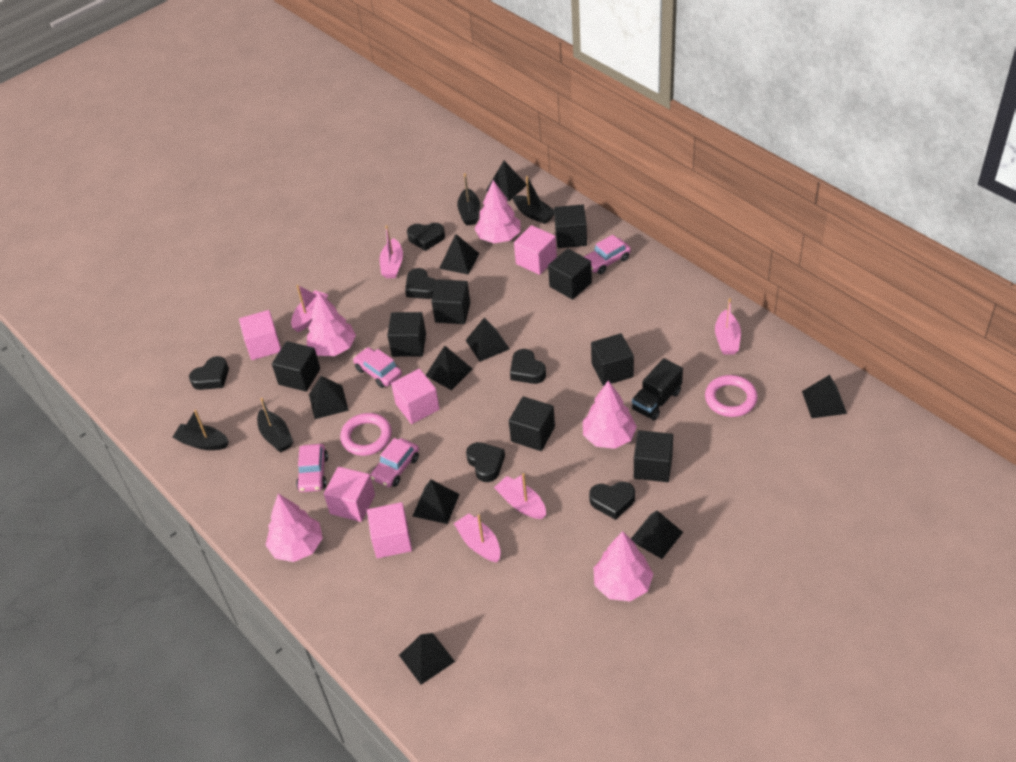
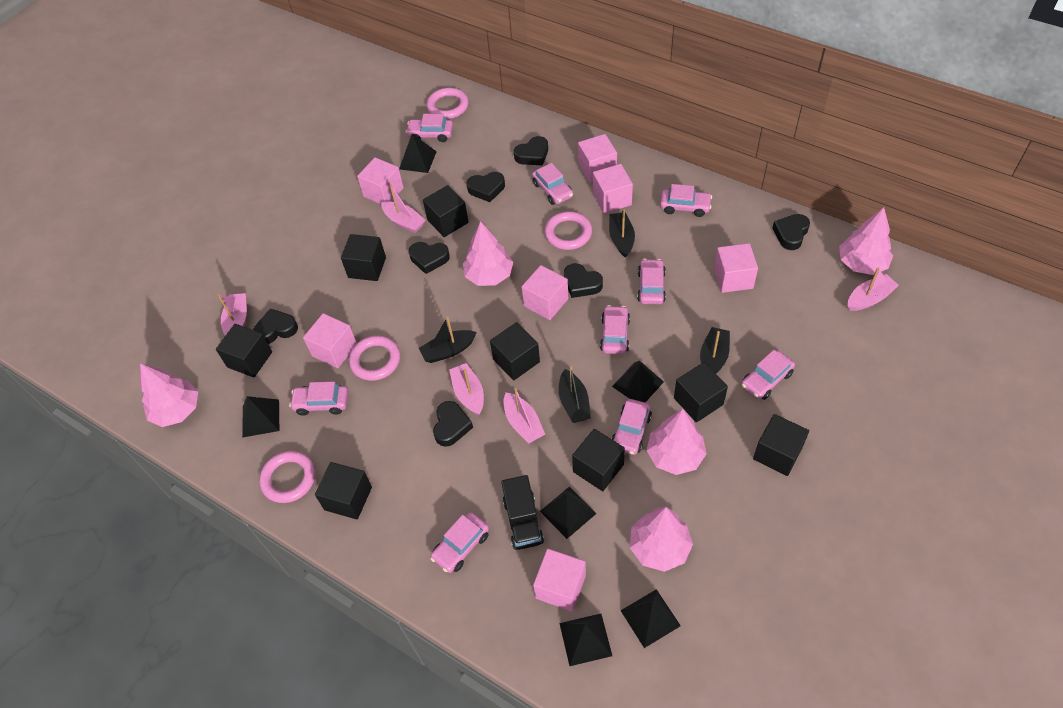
black heart: 6 -> 7
black pyramid: 9 -> 6
pink car: 4 -> 9
pink cube: 5 -> 7
pink ring: 2 -> 4

